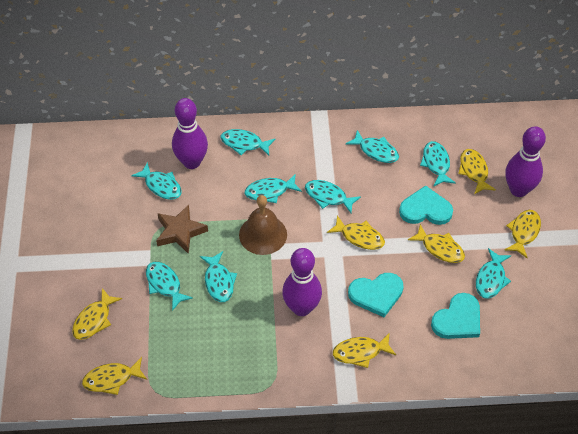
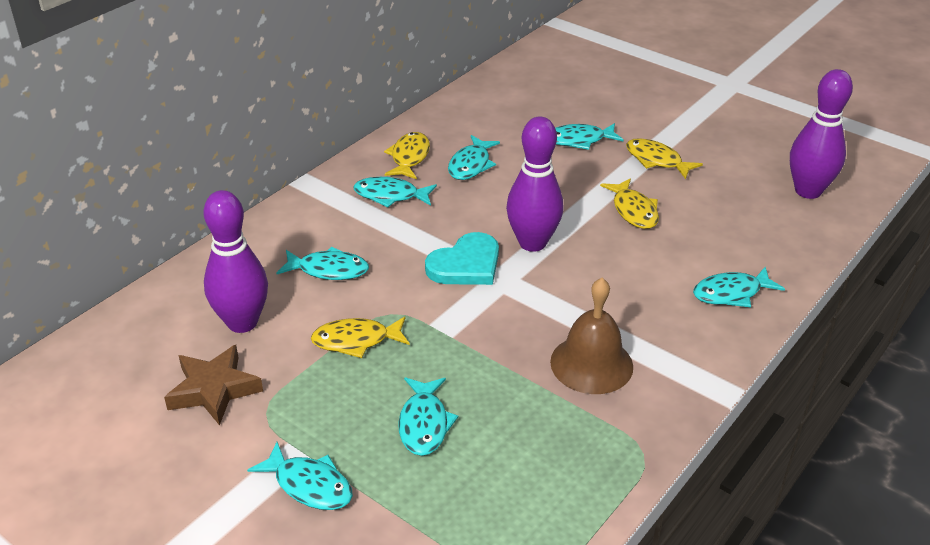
turquoise fish: 9 -> 7
turquoise heart: 3 -> 1
yellow fish: 7 -> 4

